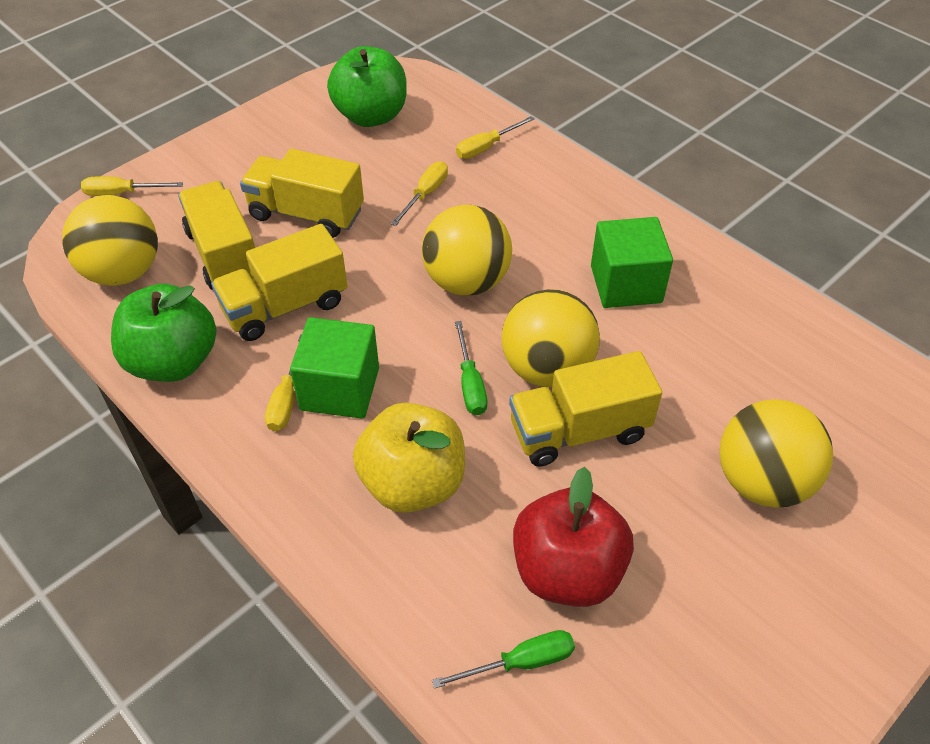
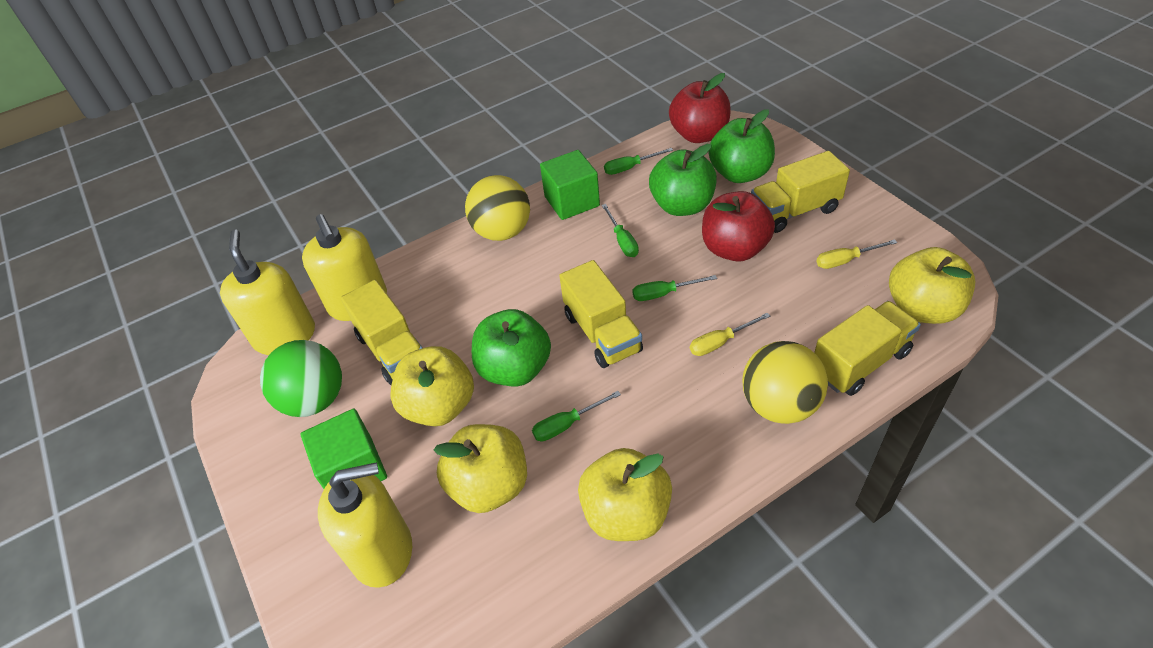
green apple: 2 -> 3
green ball: 0 -> 1
green screwdriver: 2 -> 4
red apple: 1 -> 2
yellow apple: 1 -> 4
yellow ball: 4 -> 2
yellow screwdriver: 4 -> 2
yellow soap dispenser: 0 -> 3

